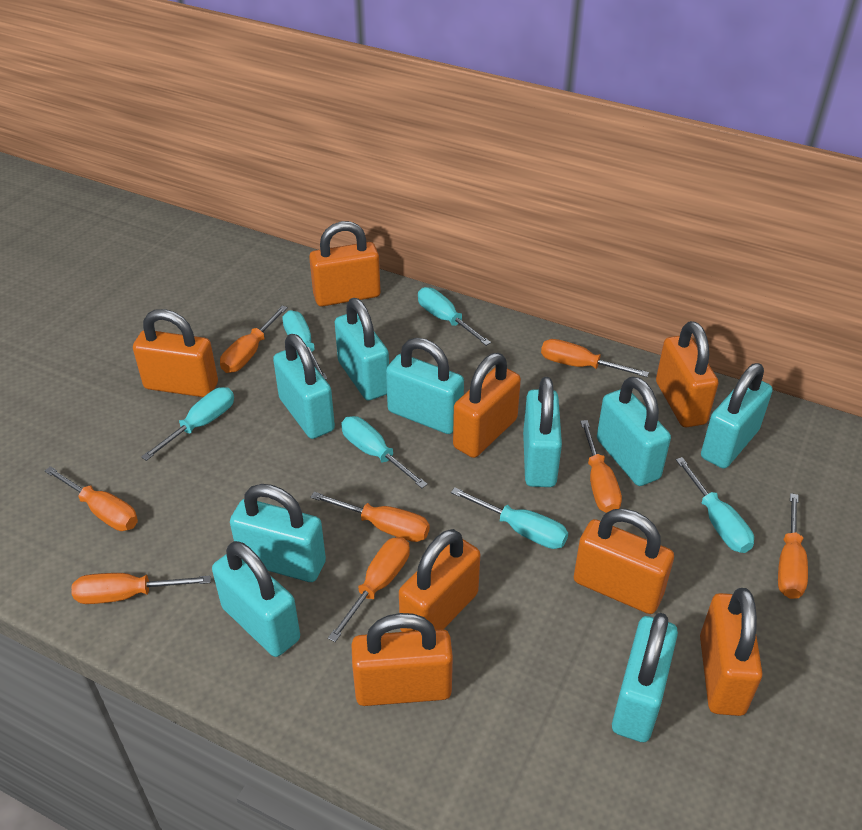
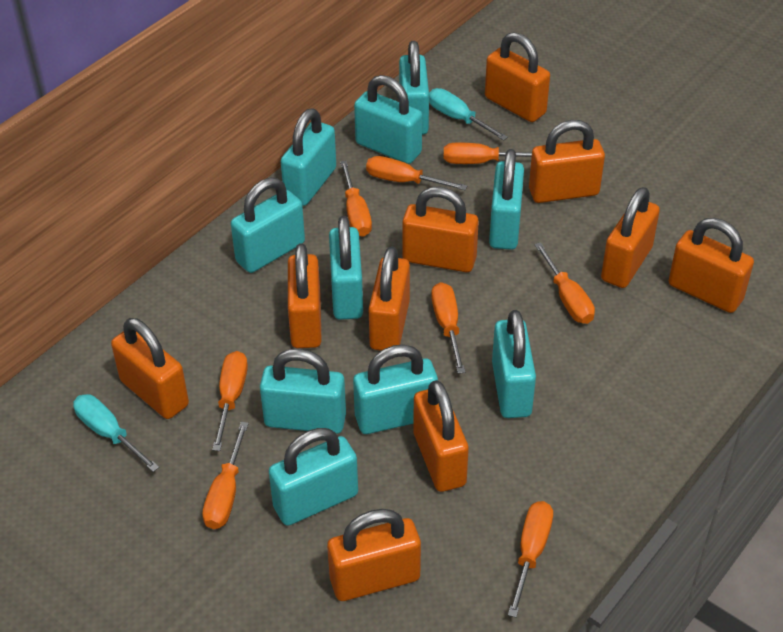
orange padlock: 8 -> 10
turquoise padlock: 9 -> 10
turquoise screwdriver: 6 -> 2

